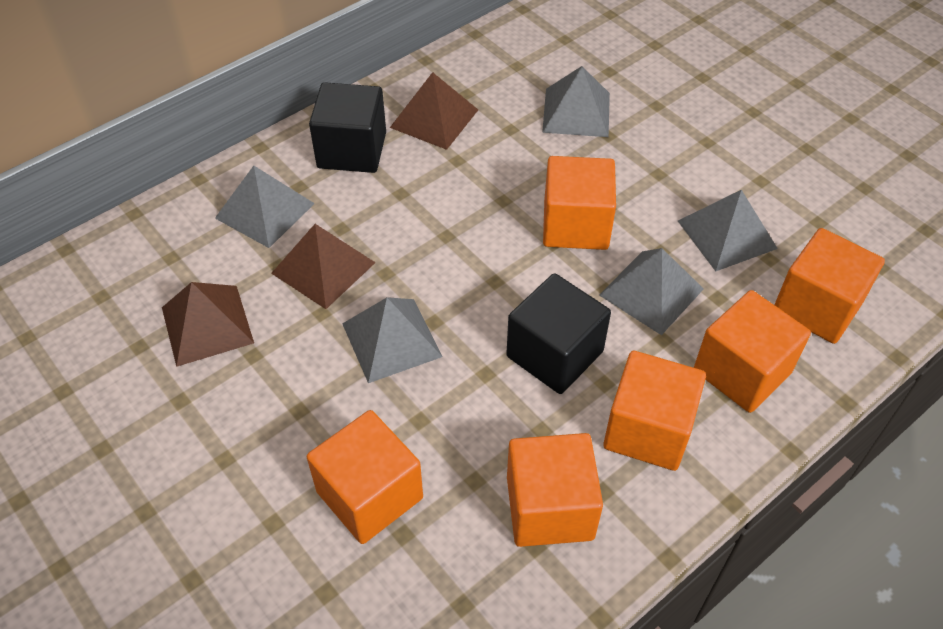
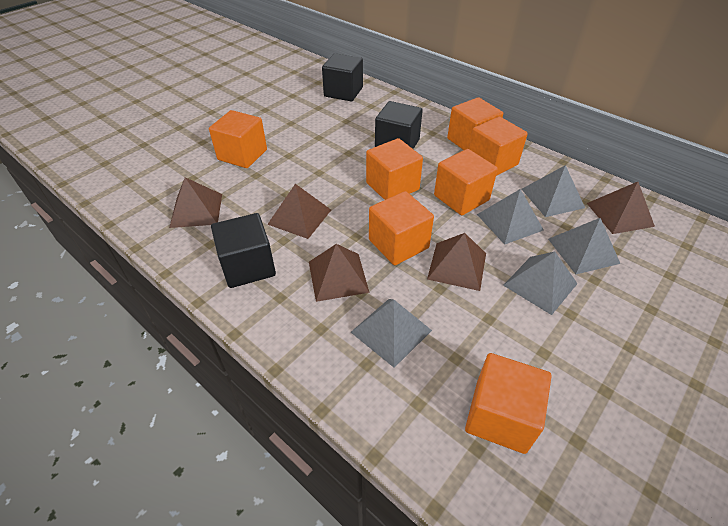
black cube: 2 -> 3
brown pyramid: 3 -> 5
orange cube: 6 -> 7

